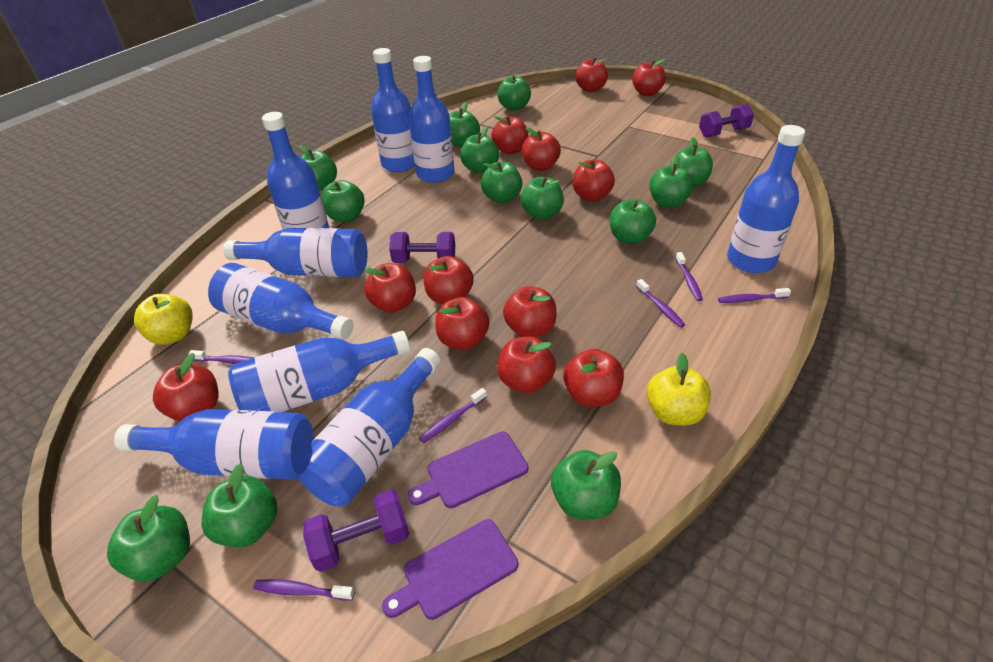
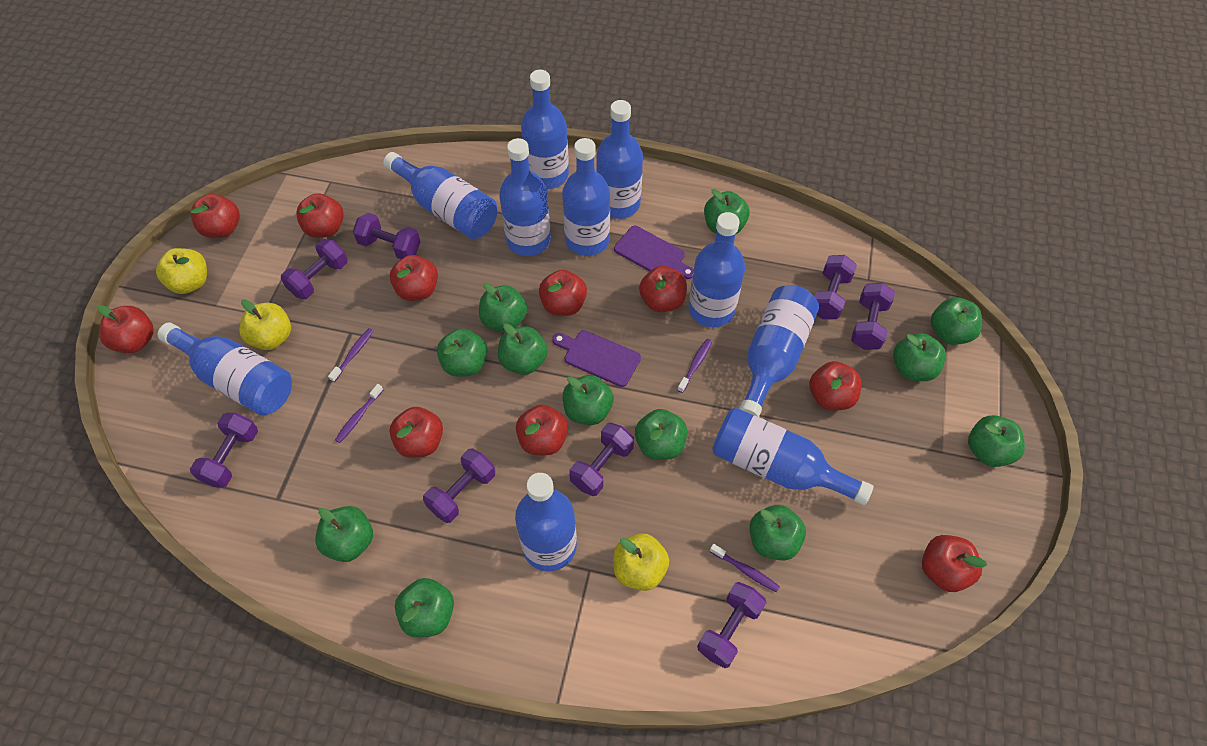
blue bottle: 9 -> 10
green apple: 13 -> 12
purple dumbbell: 3 -> 8
purple toothbrush: 6 -> 4
red apple: 12 -> 10
yellow apple: 2 -> 3

